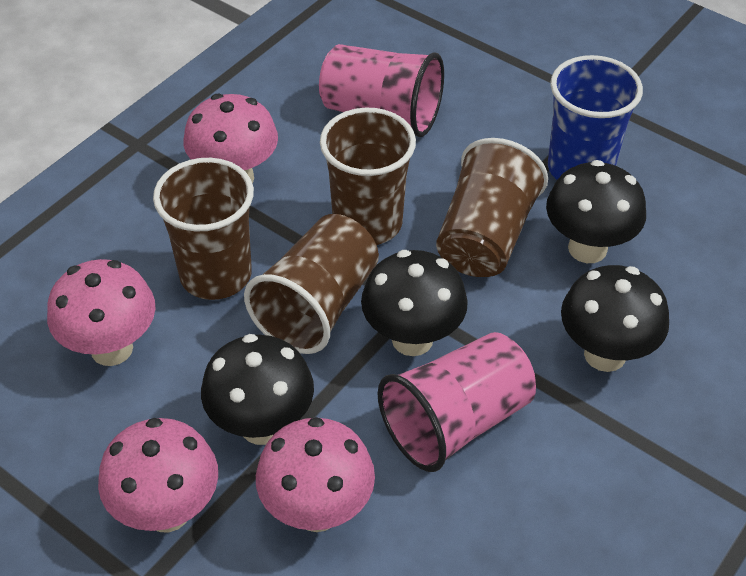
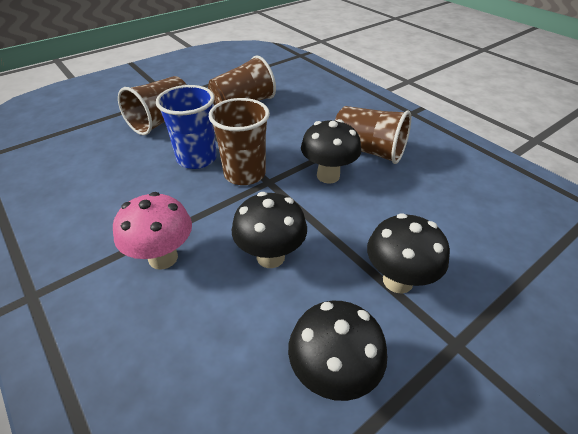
pink cup: 2 -> 0
pink mushroom: 4 -> 1

